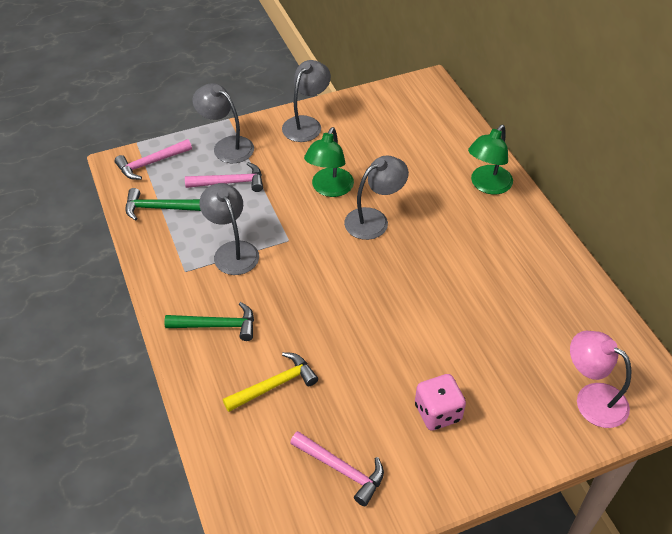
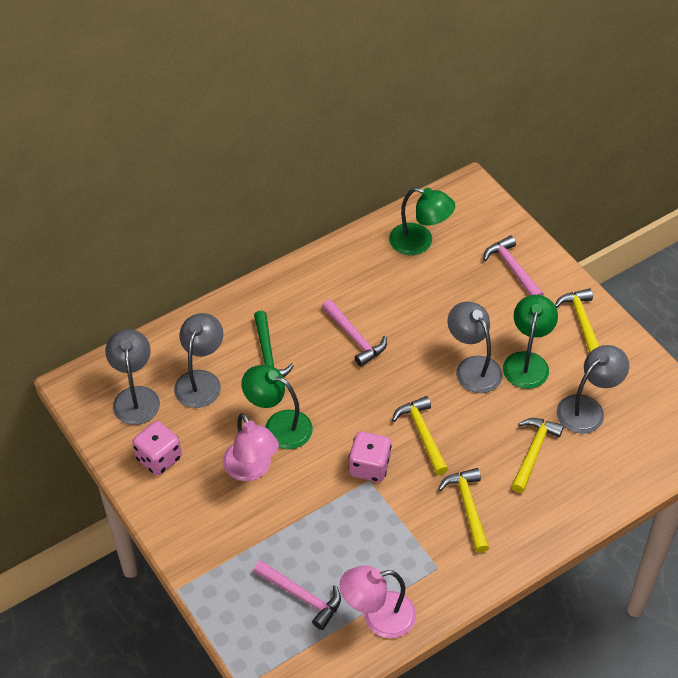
green hammer: 2 -> 1
green lamp: 2 -> 3
pink dice: 1 -> 2
pink lamp: 1 -> 2
yellow hammer: 1 -> 4

